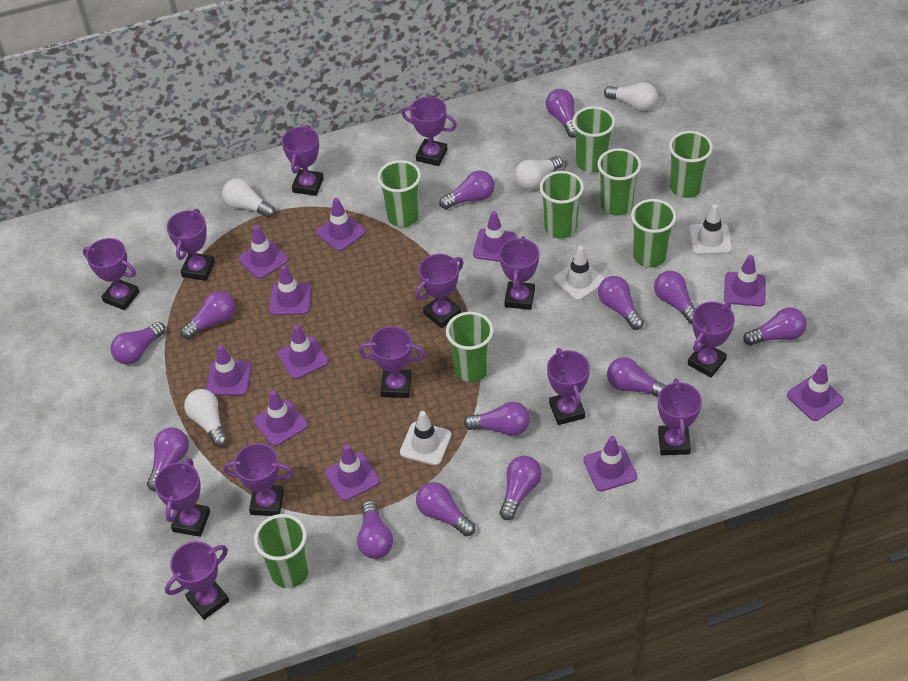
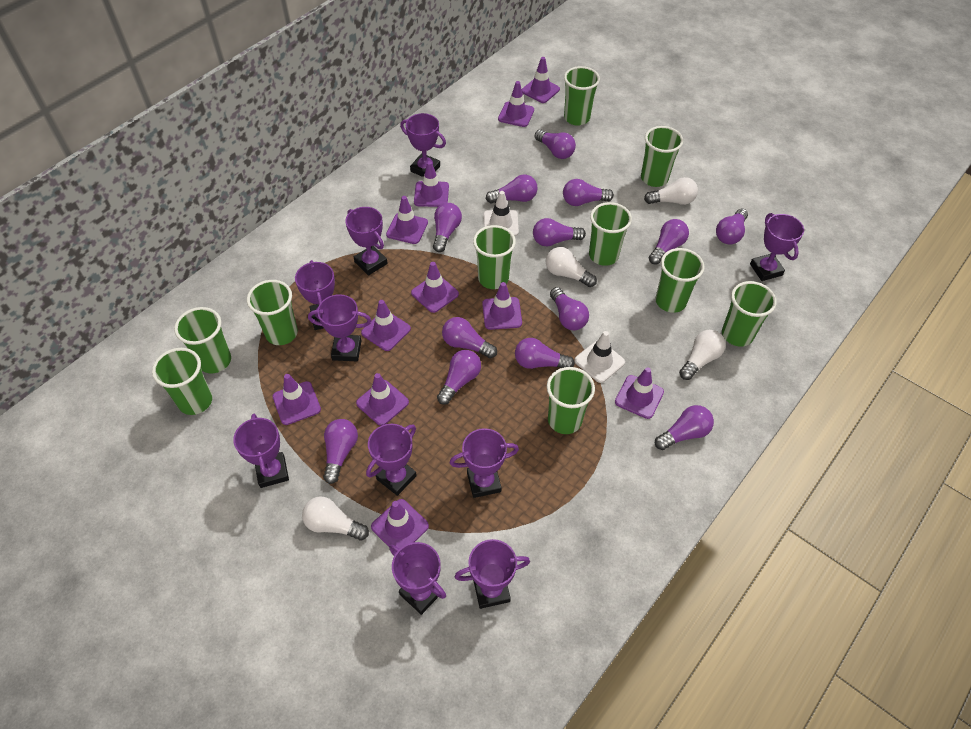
green cup: 8 -> 10
purple trophy: 13 -> 10
white traffic cone: 3 -> 2

